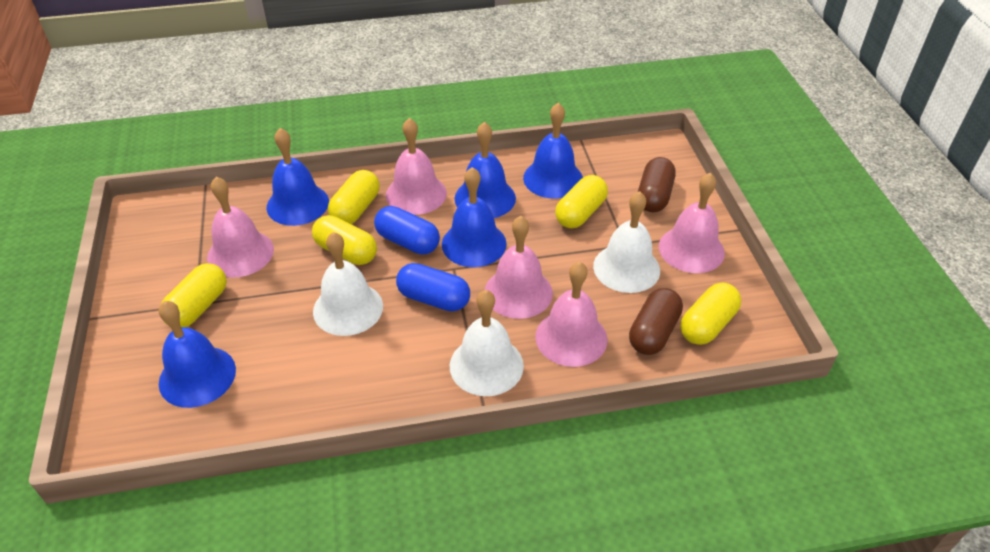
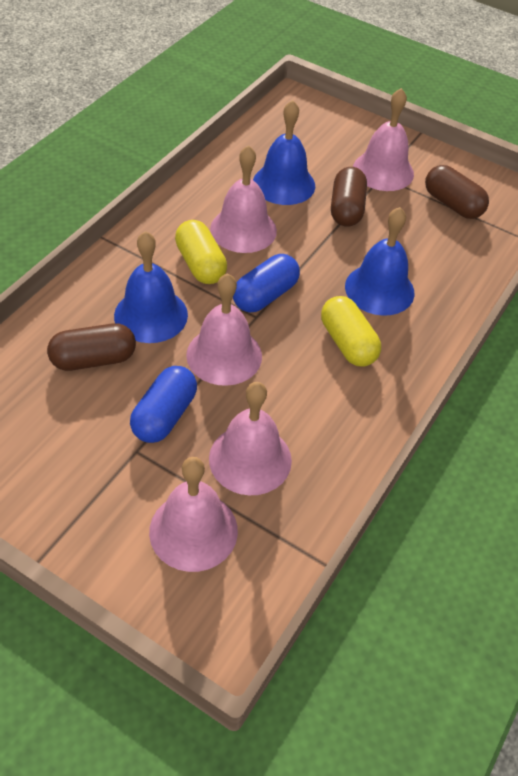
blue bell: 5 -> 3
brown capsule: 2 -> 3
white bell: 3 -> 0
yellow capsule: 5 -> 2

